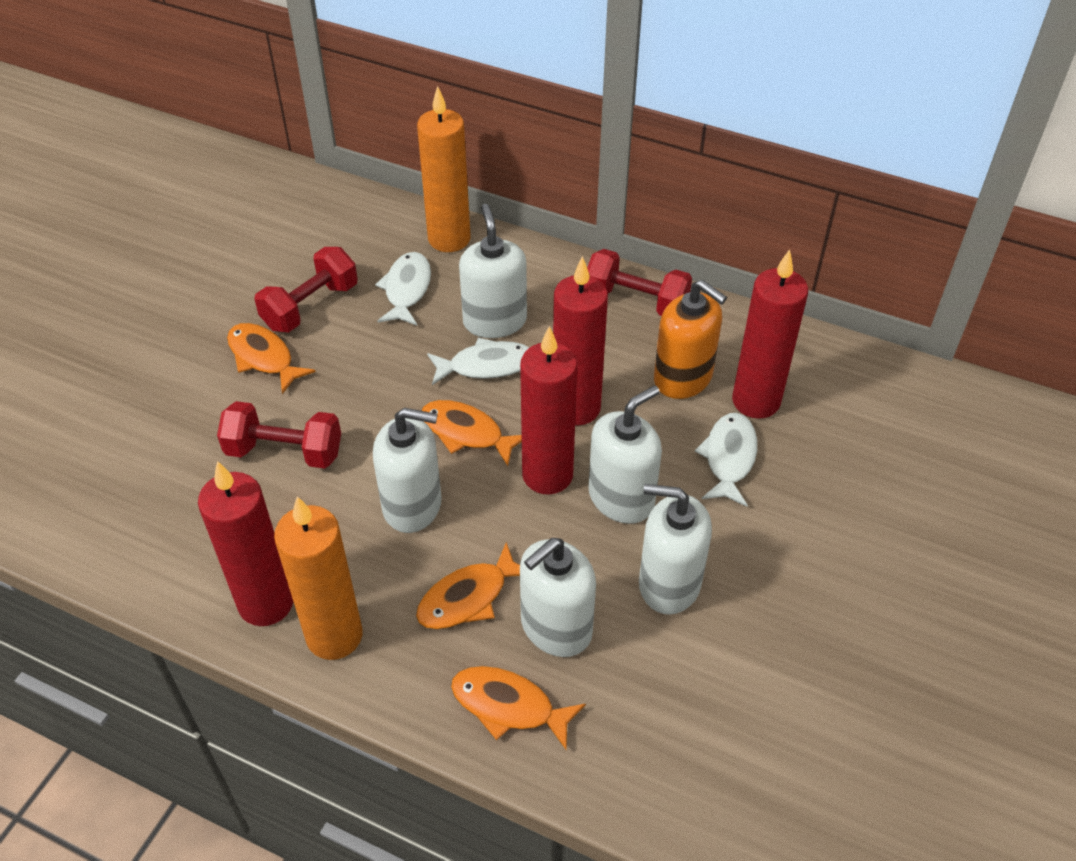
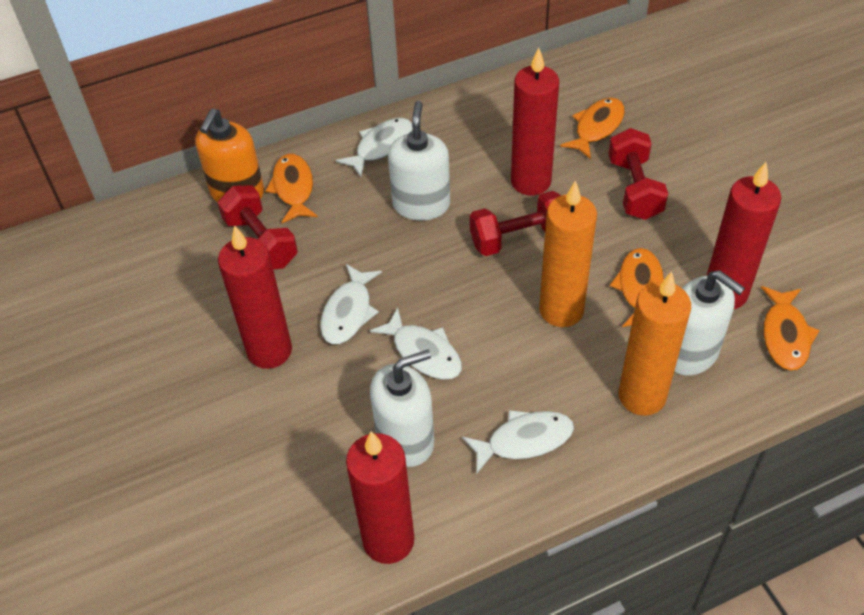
white fish: 3 -> 4
white soap dispenser: 5 -> 3

